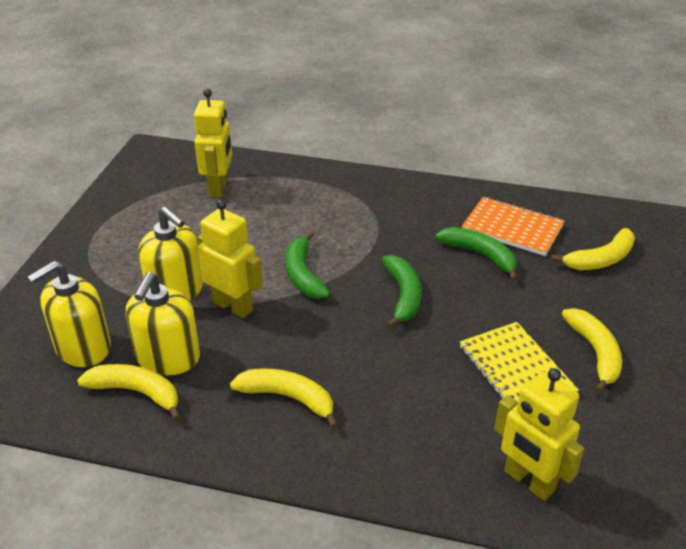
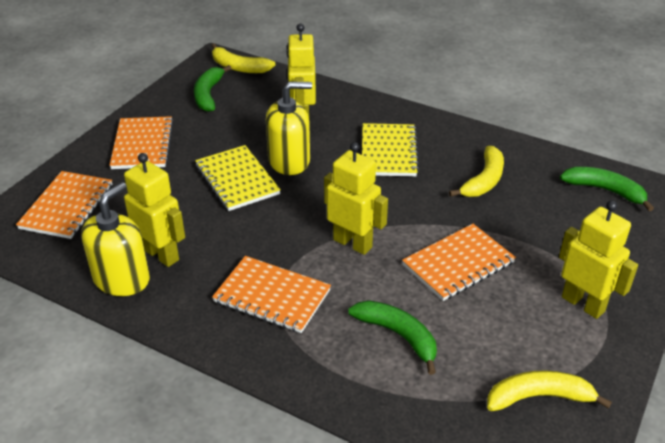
orange notebook: 1 -> 4
yellow banana: 4 -> 3
yellow notebook: 1 -> 2
yellow robot: 3 -> 4
yellow soap dispenser: 3 -> 2

